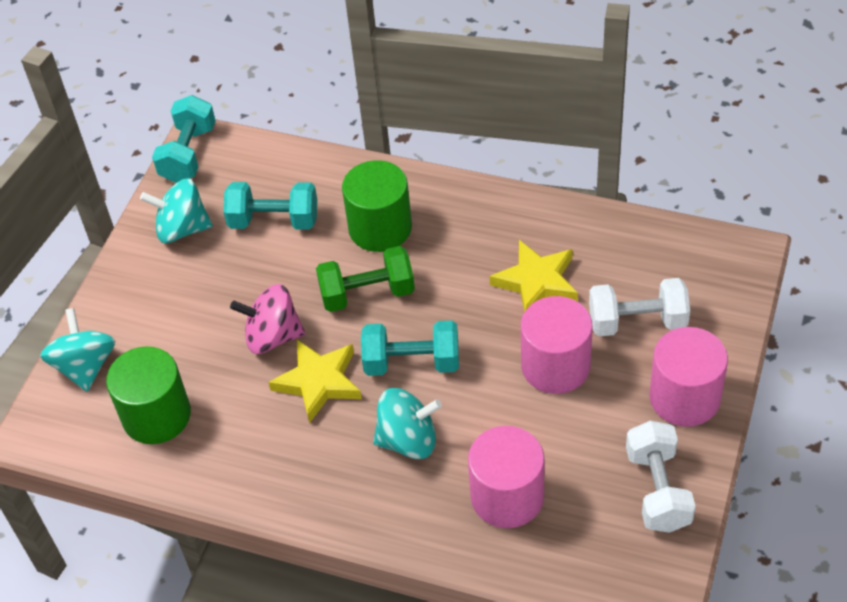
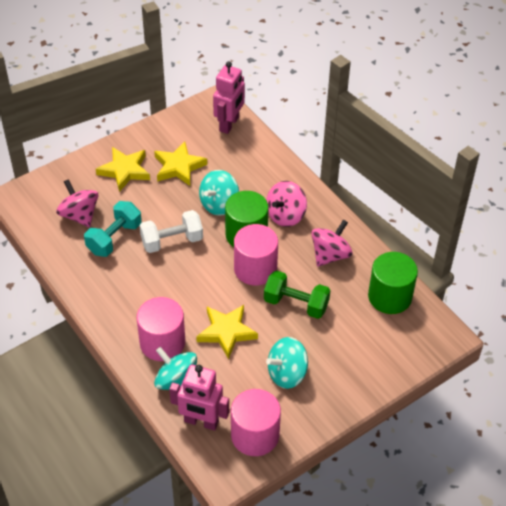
pink robot: 0 -> 2
pink spinning top: 1 -> 3
turquoise dumbbell: 3 -> 1
white dumbbell: 2 -> 1
yellow star: 2 -> 3

